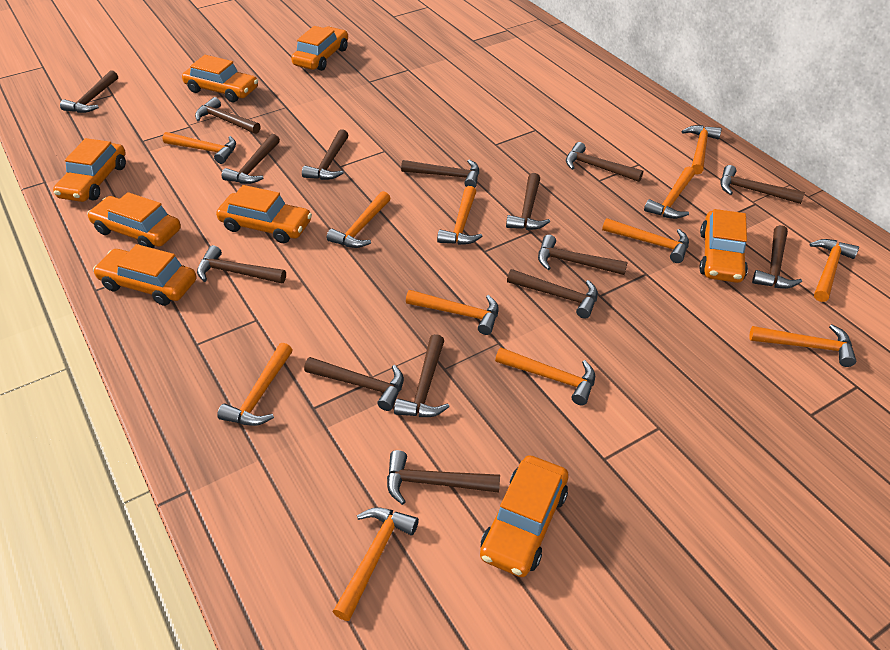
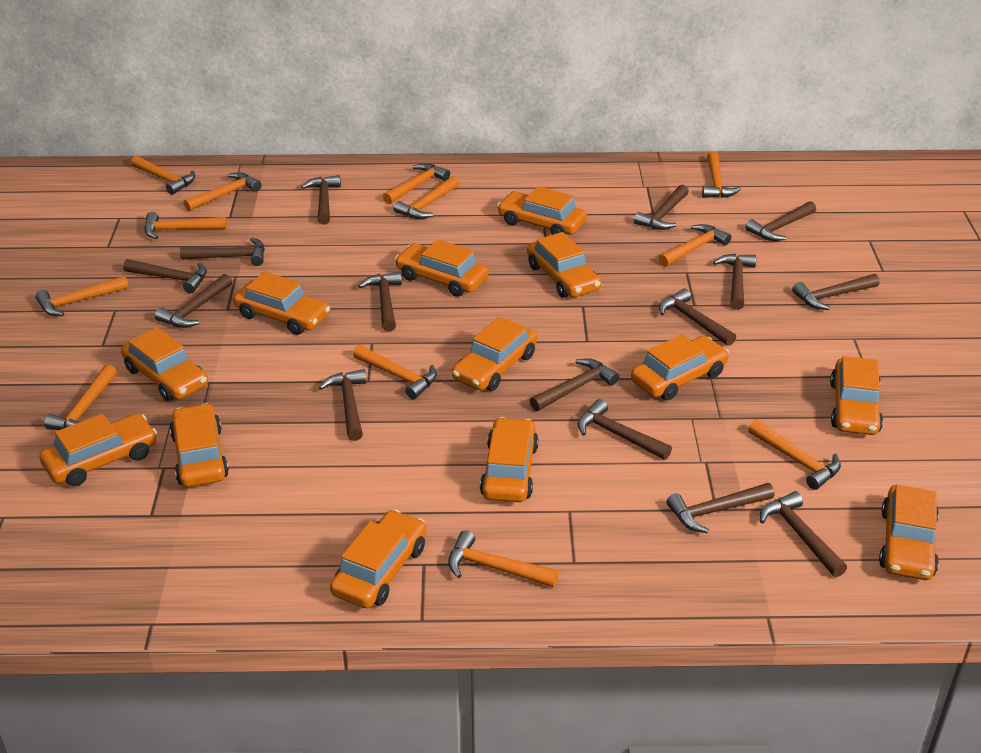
orange car: 8 -> 13

